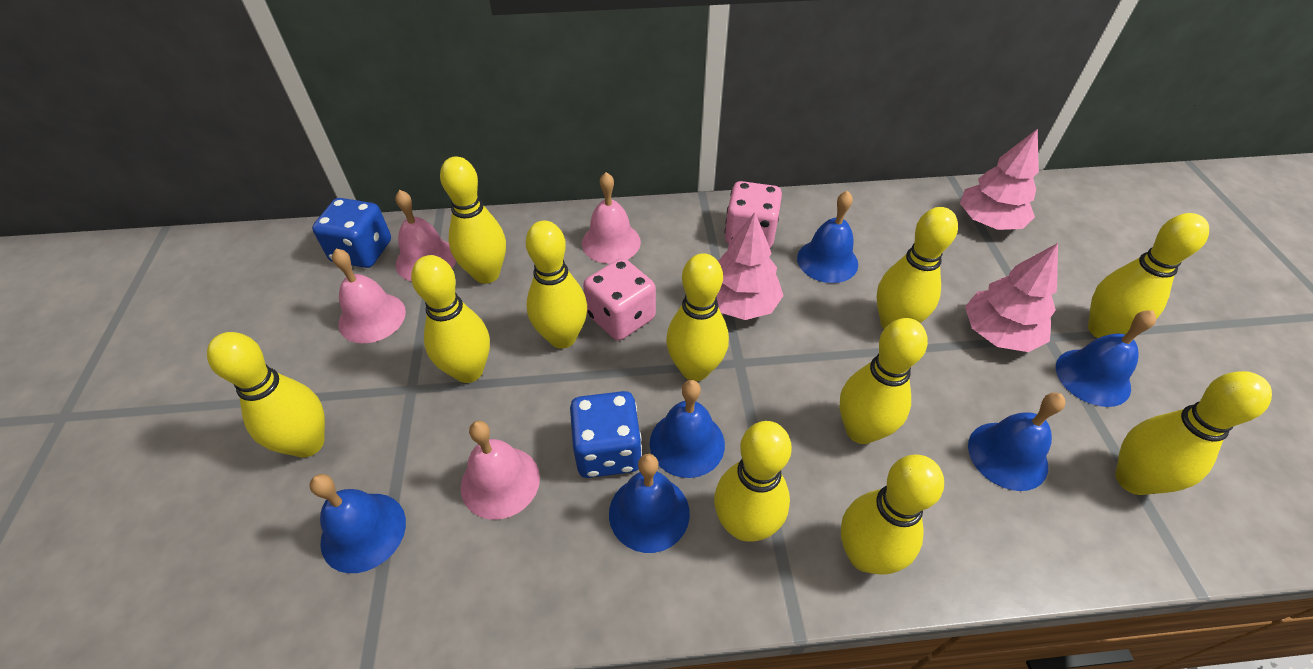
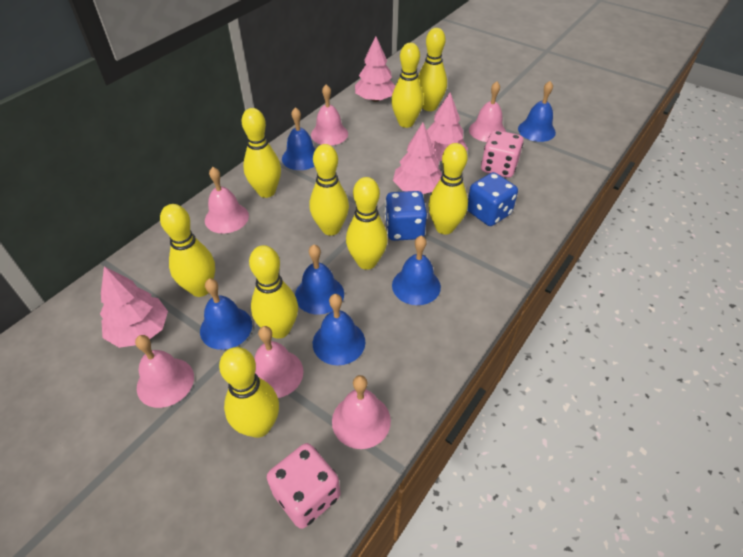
pink bell: 4 -> 6
pink tree: 3 -> 4
yellow bowling pin: 11 -> 9

